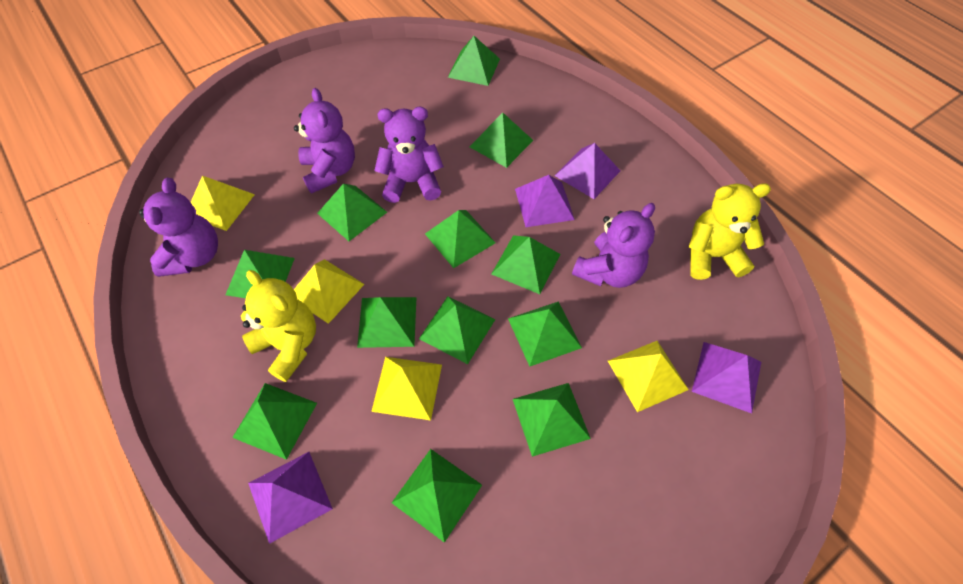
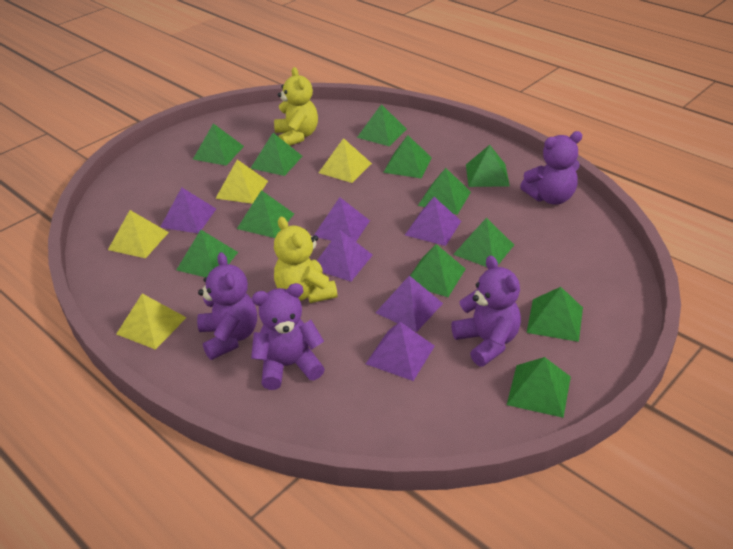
purple pyramid: 4 -> 6

